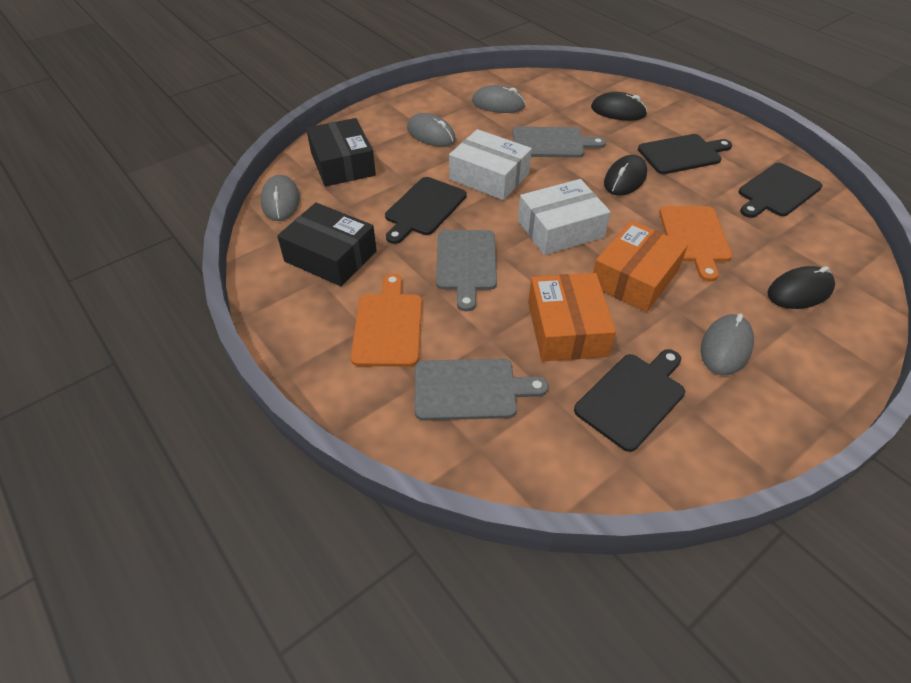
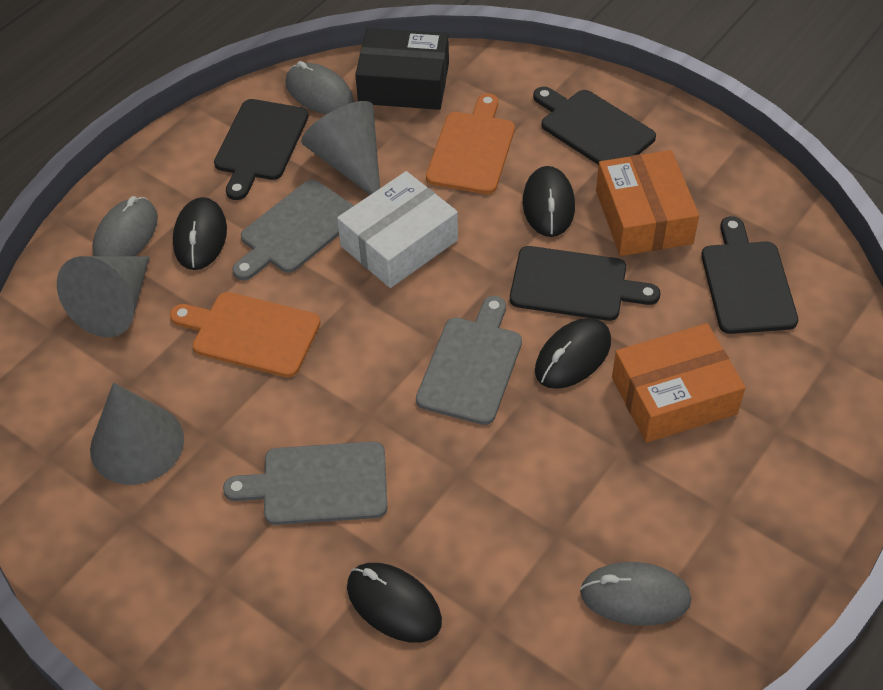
black box: 2 -> 1
black mouse: 3 -> 4
grey cone: 0 -> 3
grey mouse: 4 -> 3
white box: 2 -> 1

